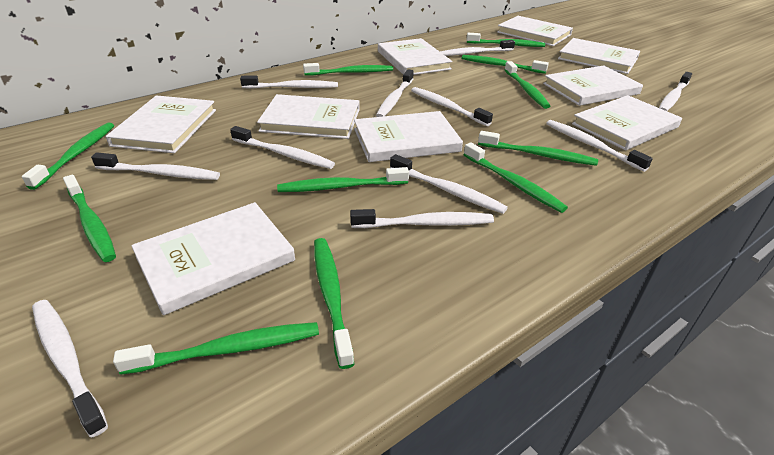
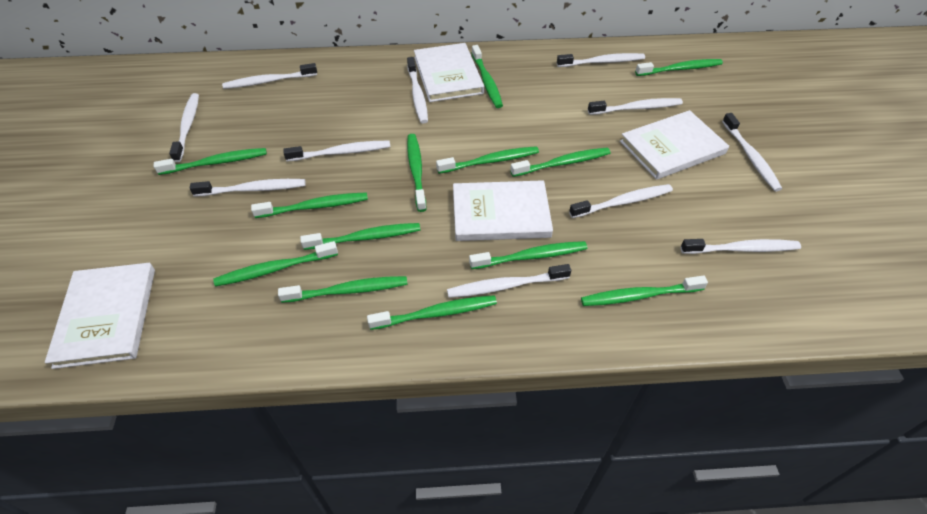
green toothbrush: 11 -> 13
white book: 9 -> 4

